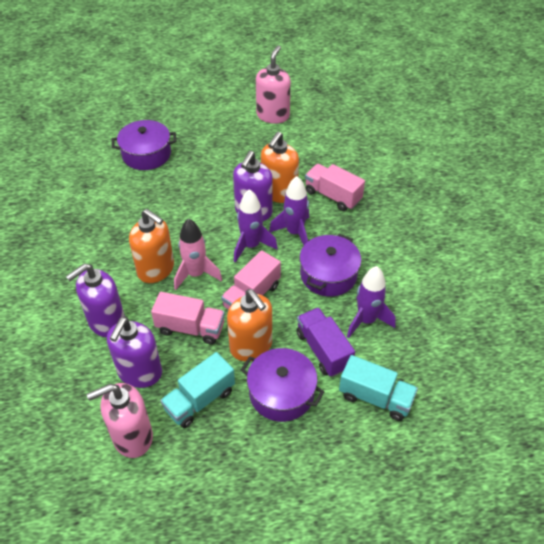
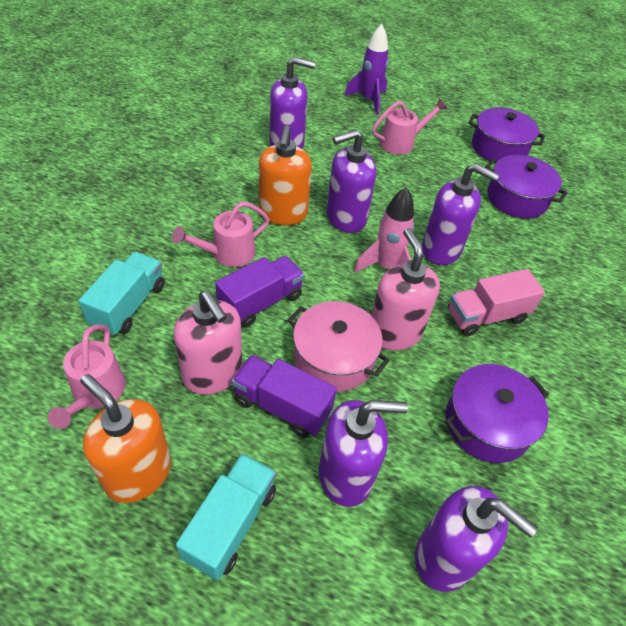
orange soap dispenser: 3 -> 2
pink pot: 0 -> 1
pink truck: 3 -> 1
pink watering can: 0 -> 3
purple rocket: 3 -> 1
purple soap dispenser: 3 -> 5
purple truck: 1 -> 2

